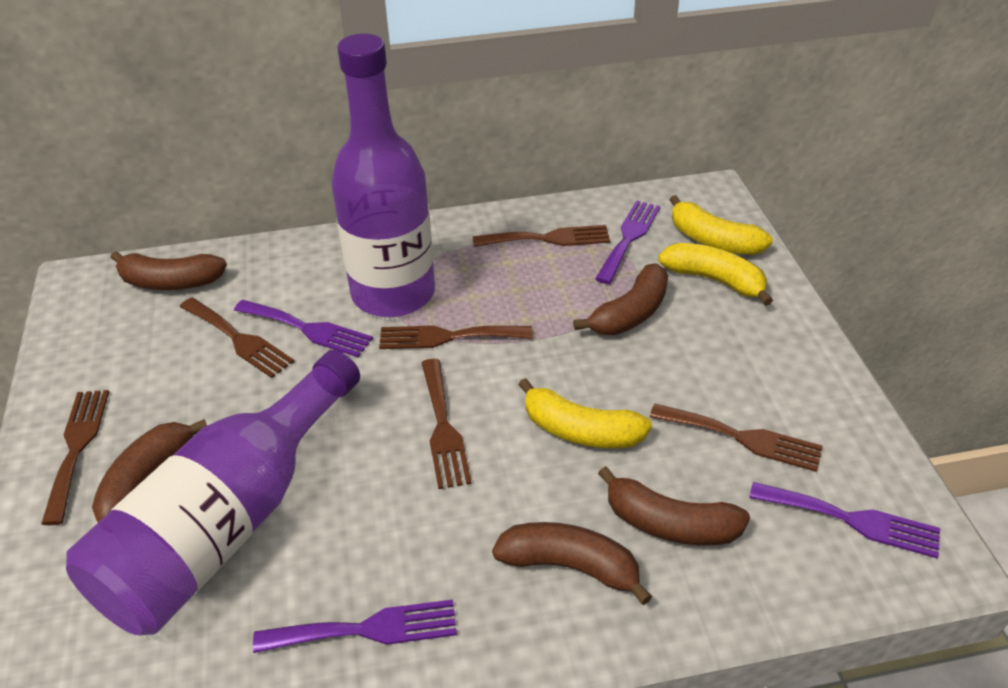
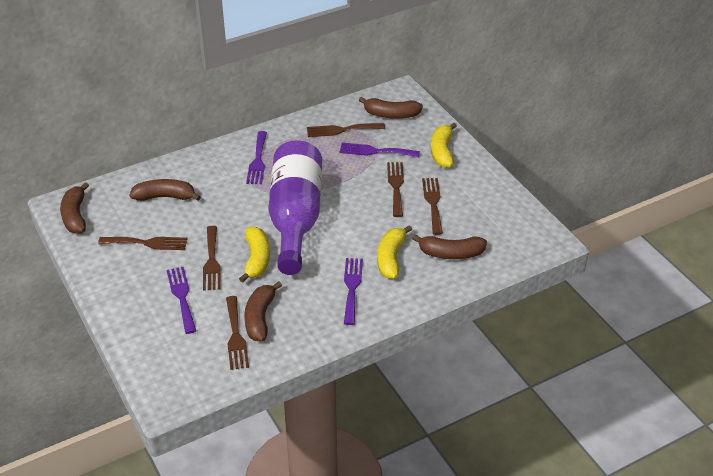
purple bottle: 2 -> 1

